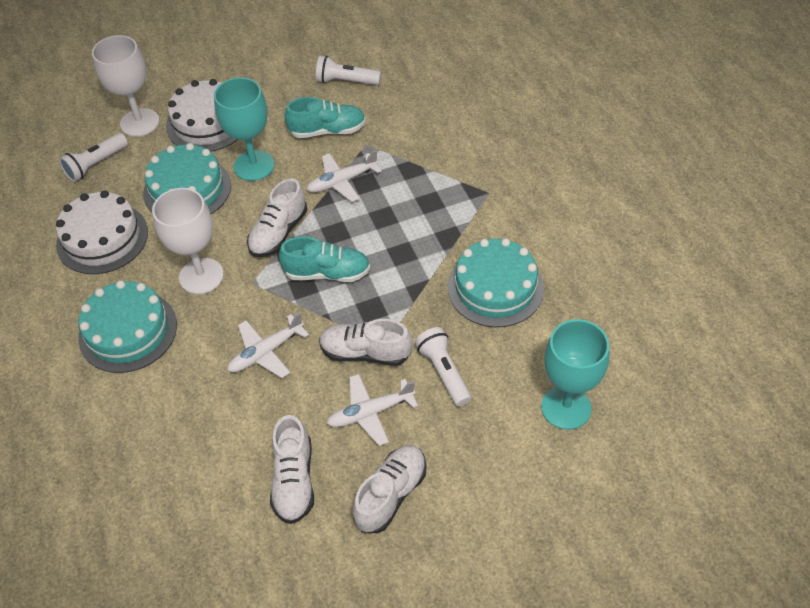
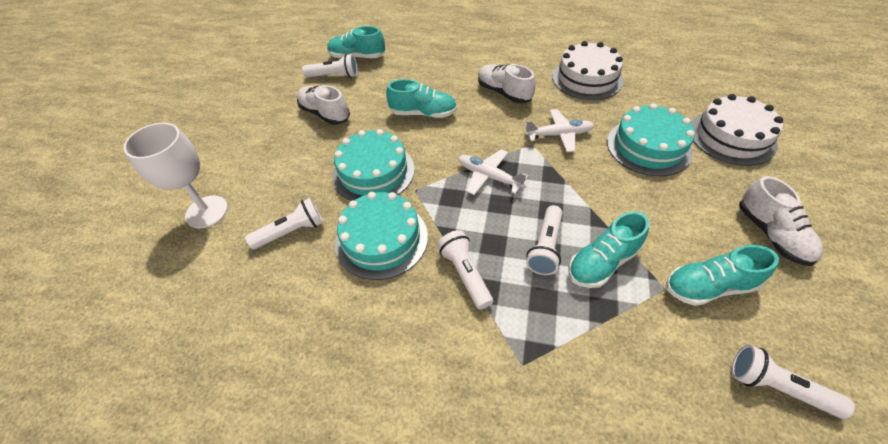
turquoise goblet: 2 -> 0
turquoise shoe: 2 -> 4
white flashlight: 3 -> 5
white goblet: 2 -> 1
white plane: 3 -> 2
white shoe: 4 -> 3

